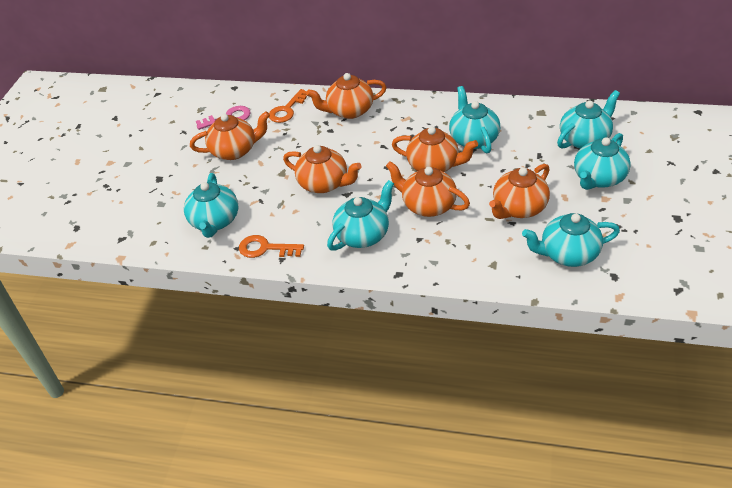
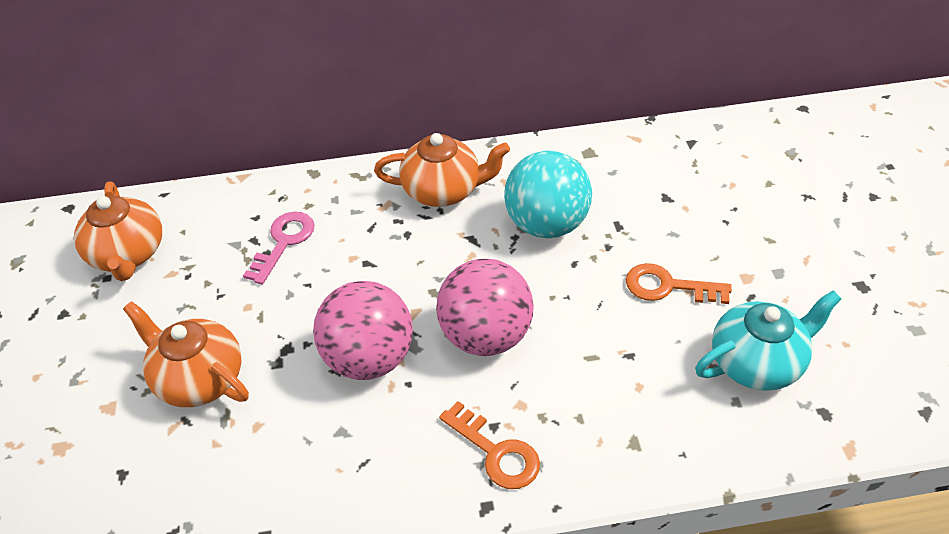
orange teapot: 6 -> 3
pink ball: 0 -> 2
turquoise ball: 0 -> 1
turquoise teapot: 6 -> 1

